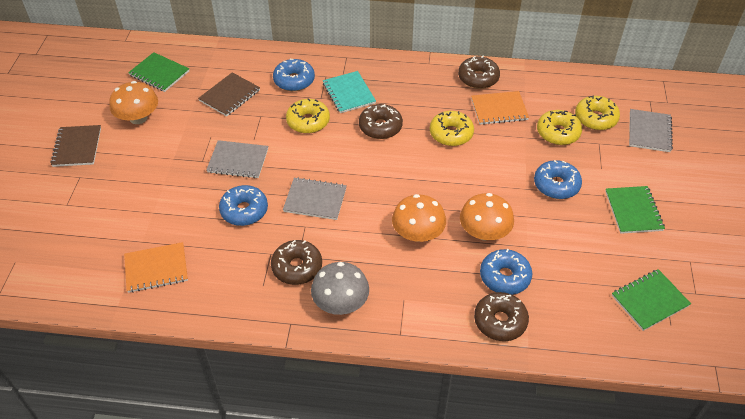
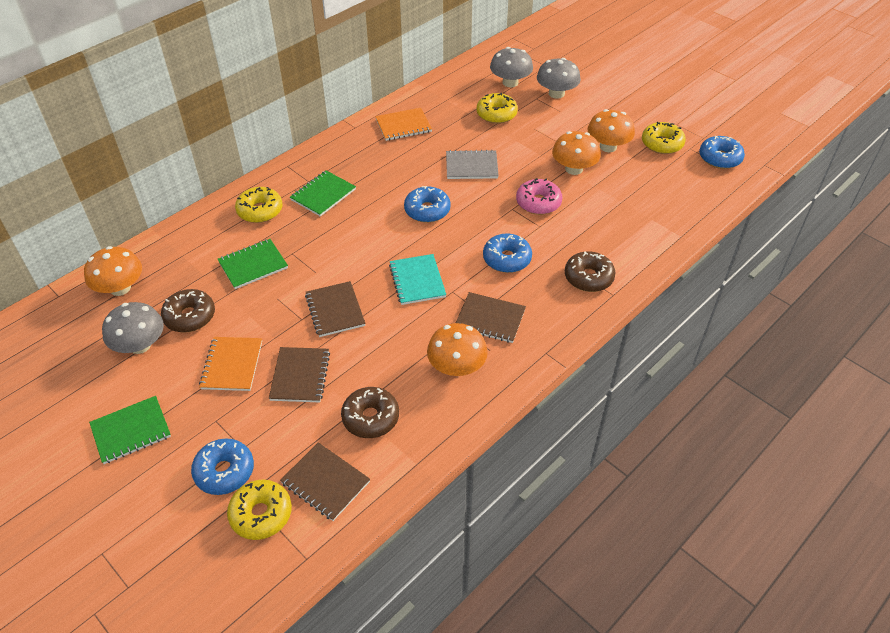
brown donut: 4 -> 3
brown notebook: 2 -> 4
grey mushroom: 1 -> 3
grey notebook: 3 -> 1
orange mushroom: 3 -> 4
pink donut: 0 -> 1

